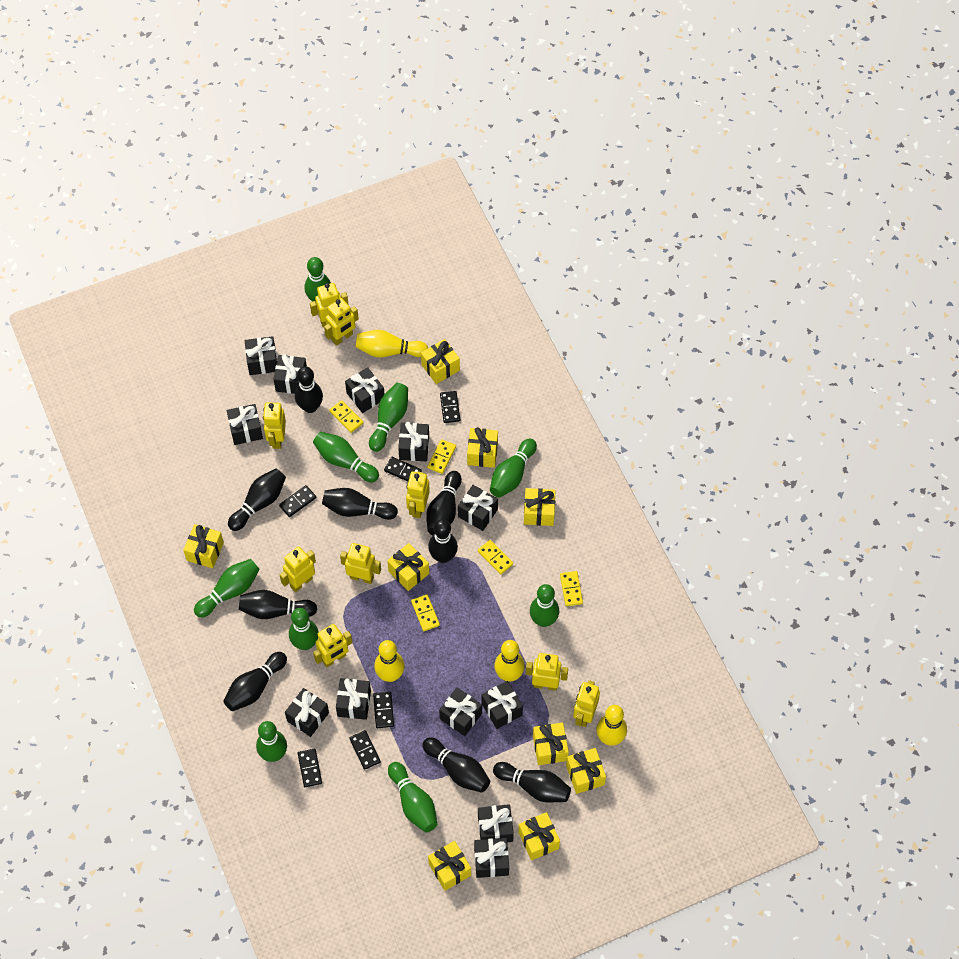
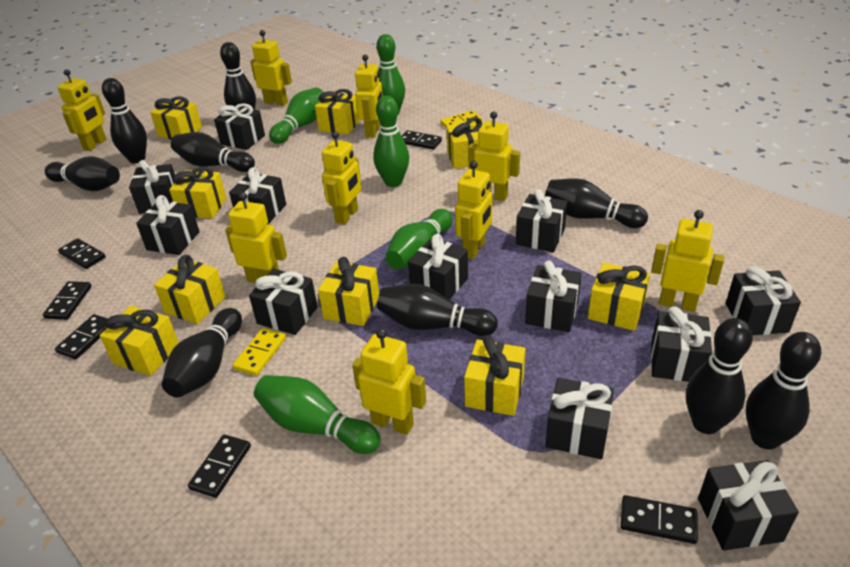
green bowling pin: 9 -> 5
yellow bowling pin: 4 -> 0
yellow domino: 5 -> 2

